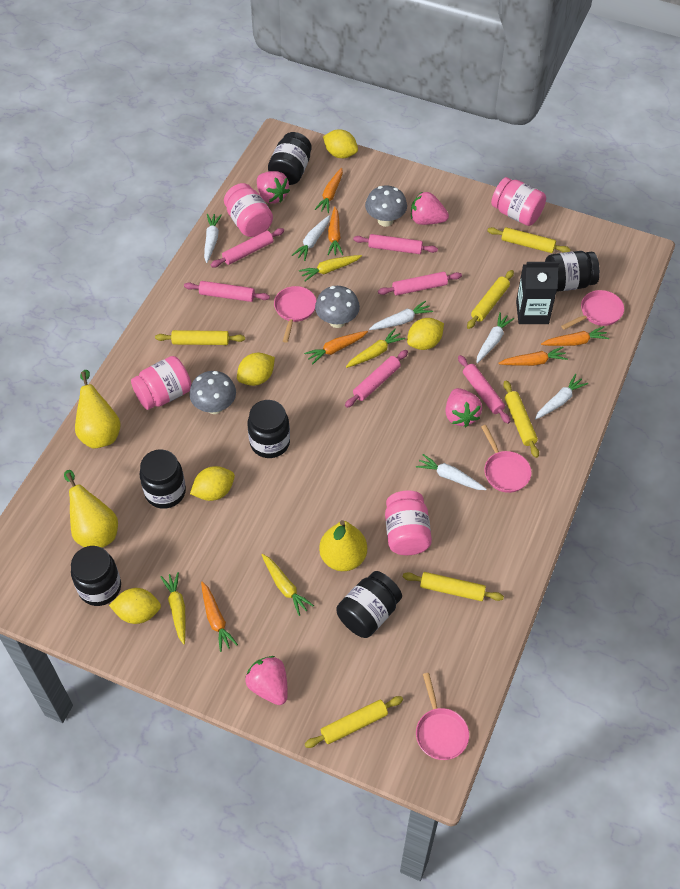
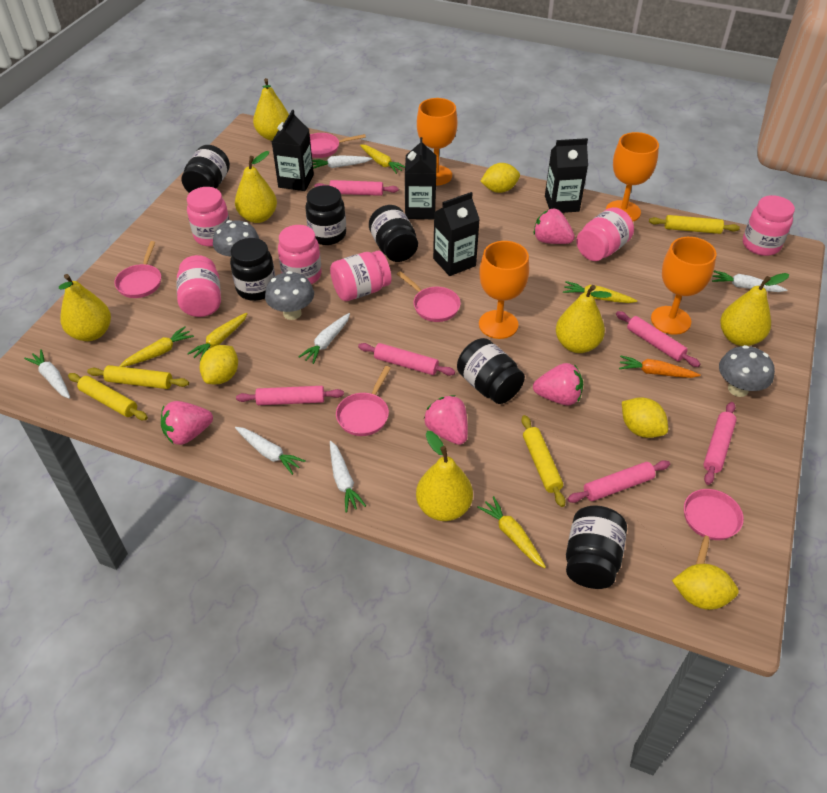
black carton: 1 -> 4
orange carrot: 6 -> 1
orange goblet: 0 -> 4
pink jar: 4 -> 6
pink pan: 4 -> 5
yellow carrot: 4 -> 5
yellow lemon: 5 -> 4
yellow pear: 3 -> 6
yellow rolling pin: 6 -> 4

